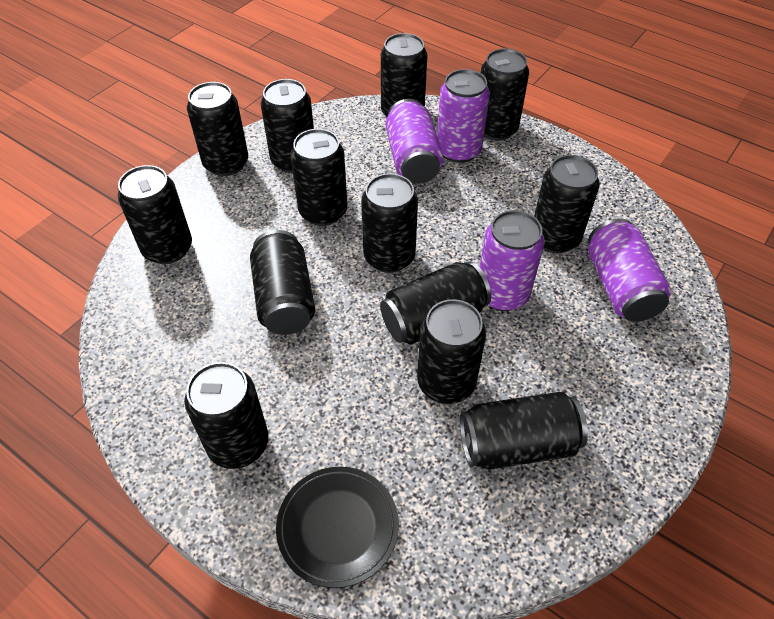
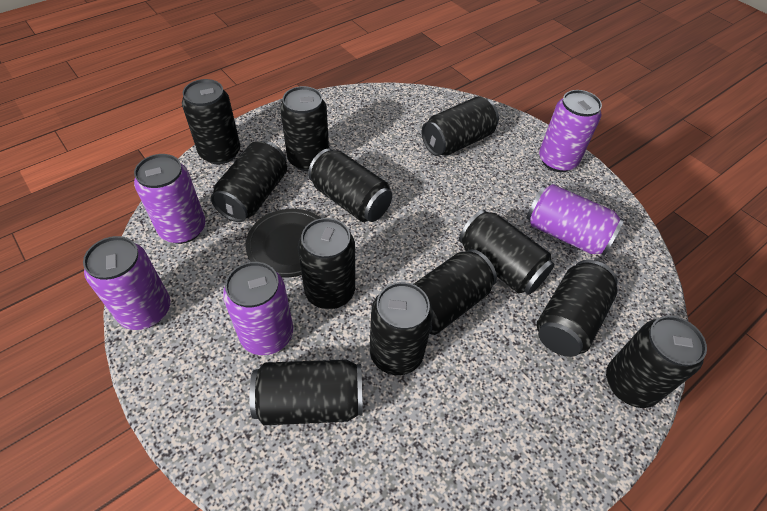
black can: 13 -> 12
purple can: 4 -> 5

